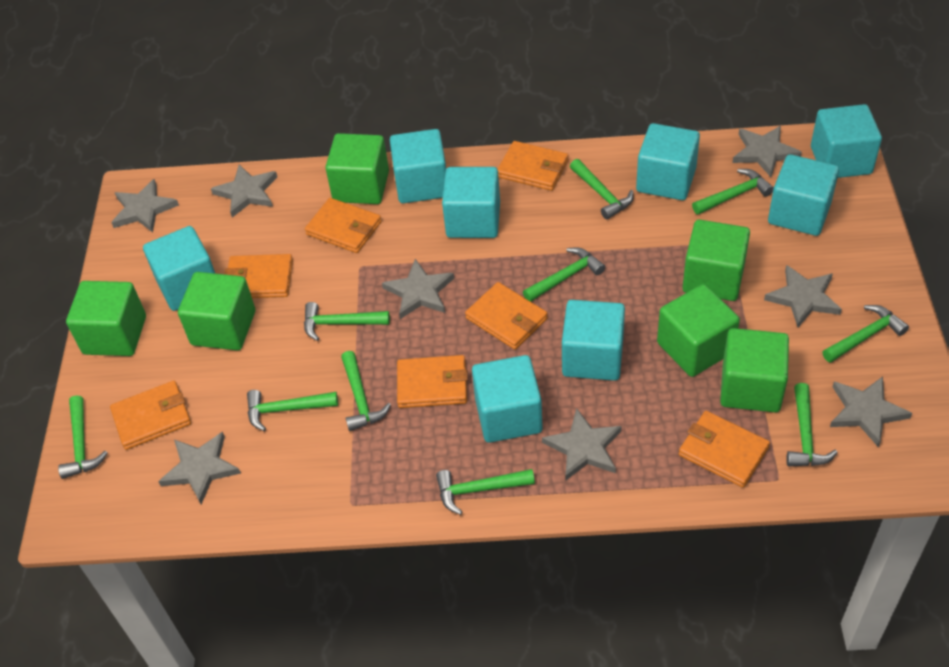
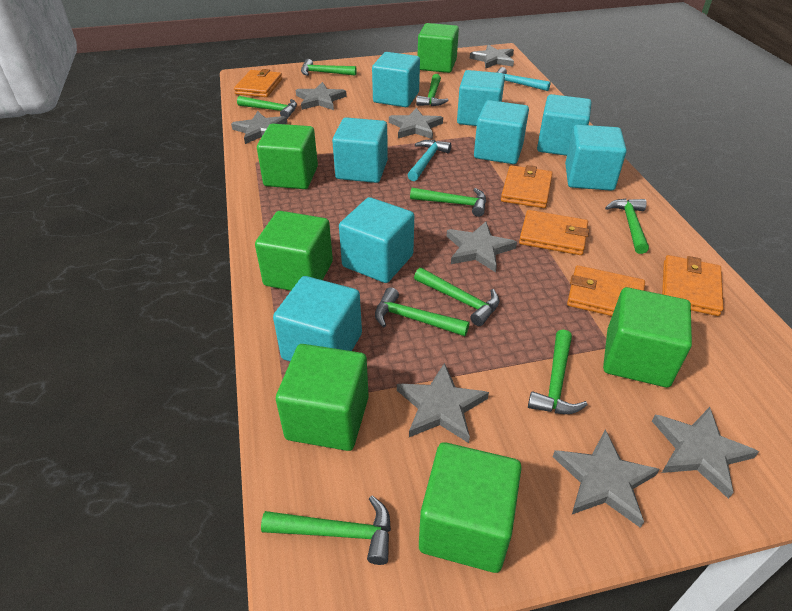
green hammer: 10 -> 9
orange wallet: 7 -> 5
turquoise hammer: 0 -> 2

